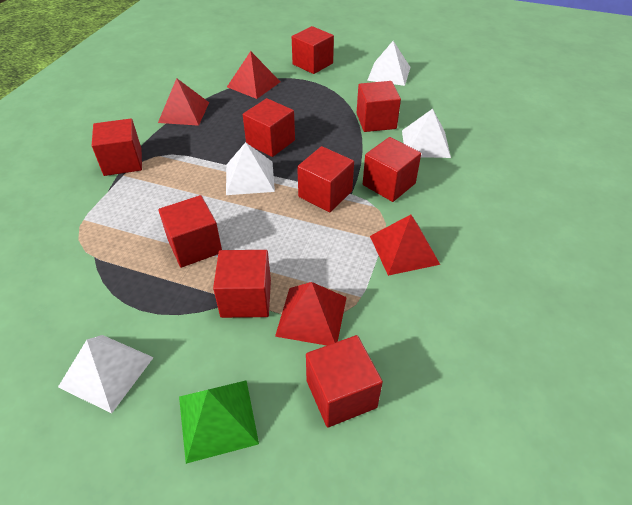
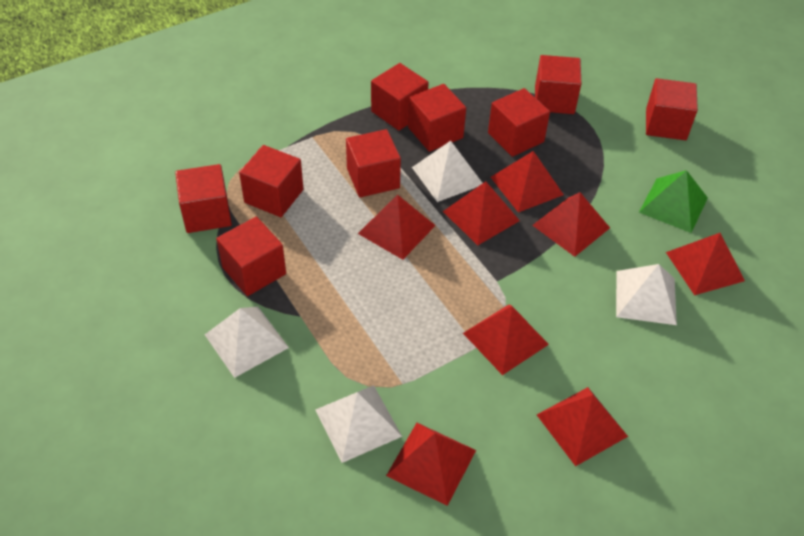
red pyramid: 4 -> 8

